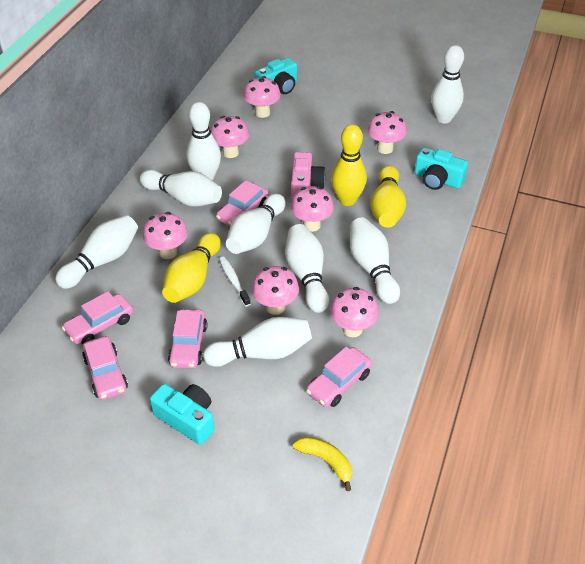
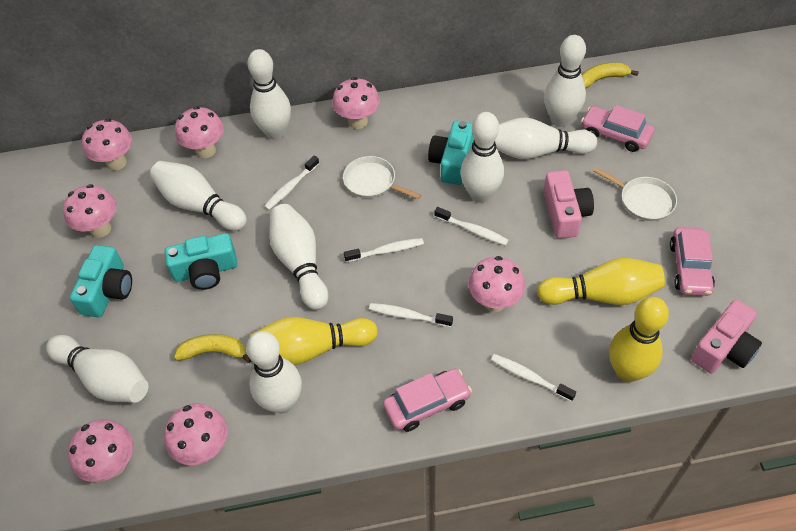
pink camera: 1 -> 2
pink car: 5 -> 3
white pan: 0 -> 2
white toothbrush: 1 -> 5
yellow banana: 1 -> 2

